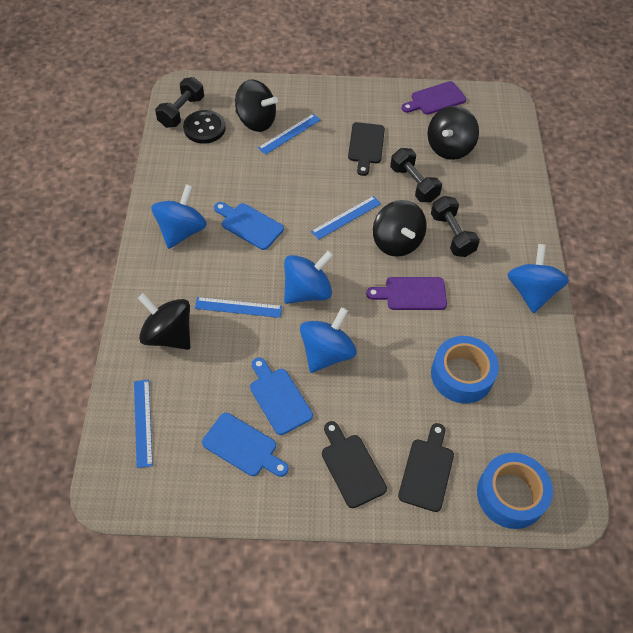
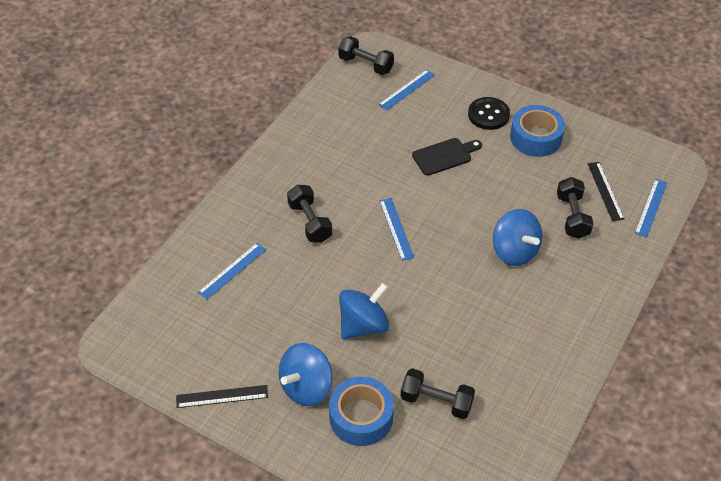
black cutting board: 3 -> 1
black dumbbell: 3 -> 4
black ruler: 0 -> 2
black spinning top: 4 -> 0
blue cutting board: 3 -> 0
blue spinning top: 4 -> 3
purple cutting board: 2 -> 0

